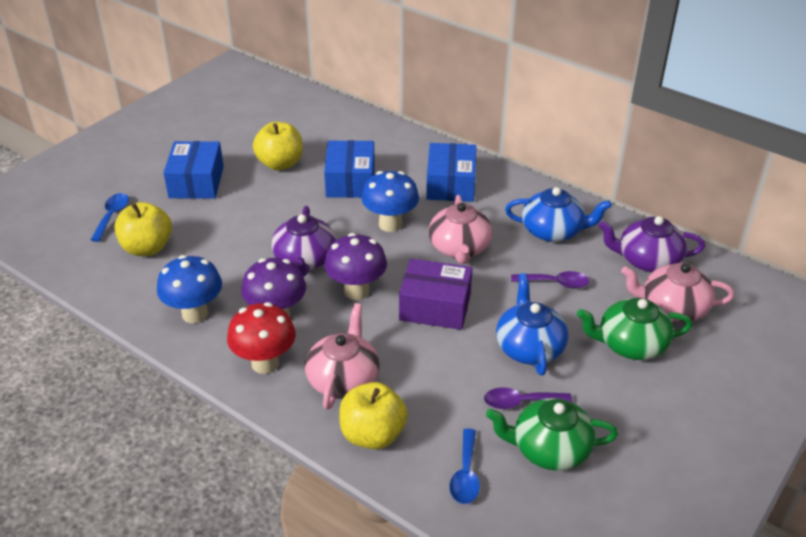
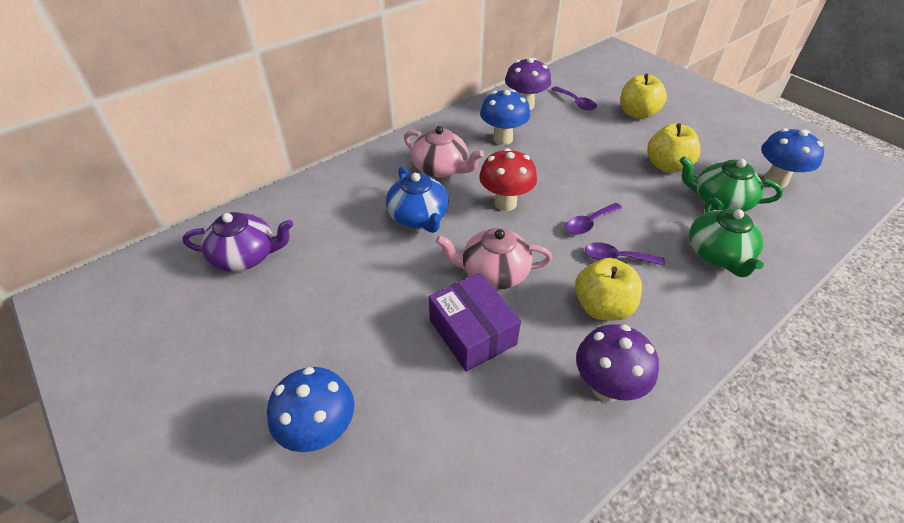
blue box: 3 -> 0
blue mushroom: 2 -> 3
blue spoon: 2 -> 0
blue teapot: 2 -> 1
pink teapot: 3 -> 2
purple spoon: 2 -> 3
purple teapot: 2 -> 1

